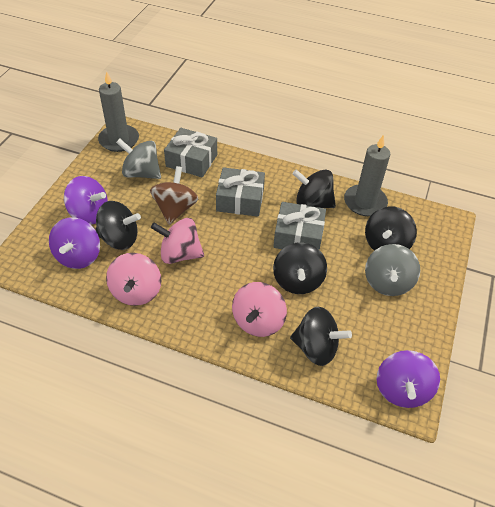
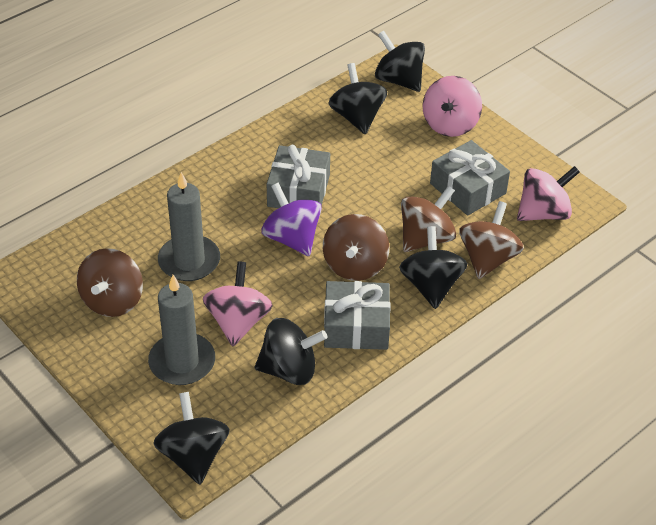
brown spinning top: 1 -> 4
grey spinning top: 2 -> 0
purple spinning top: 3 -> 1

